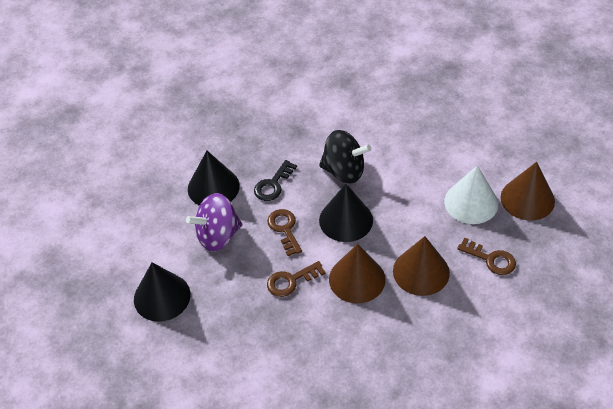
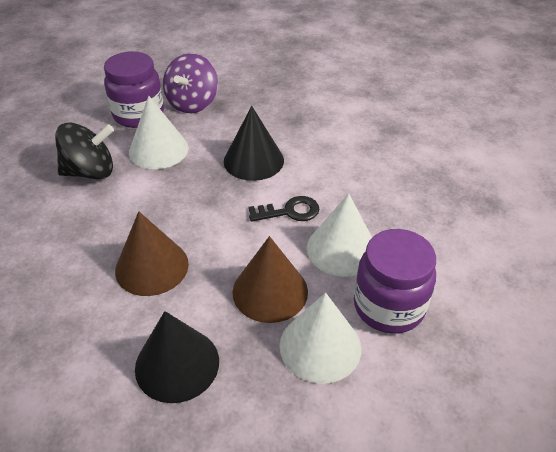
black cone: 3 -> 2
brown cone: 3 -> 2
brown key: 3 -> 0
purple jar: 0 -> 2
white cone: 1 -> 3

